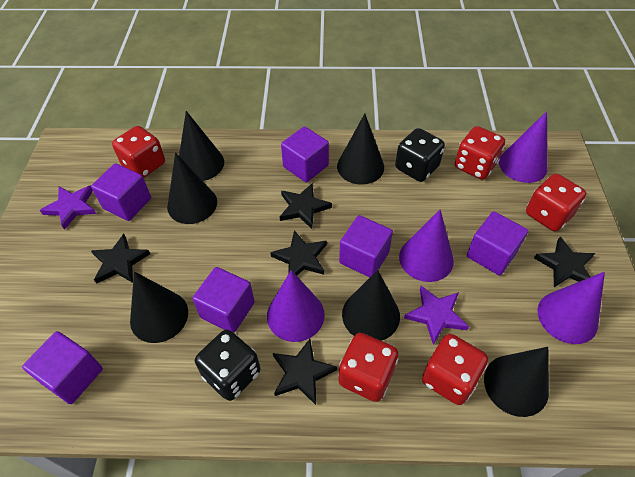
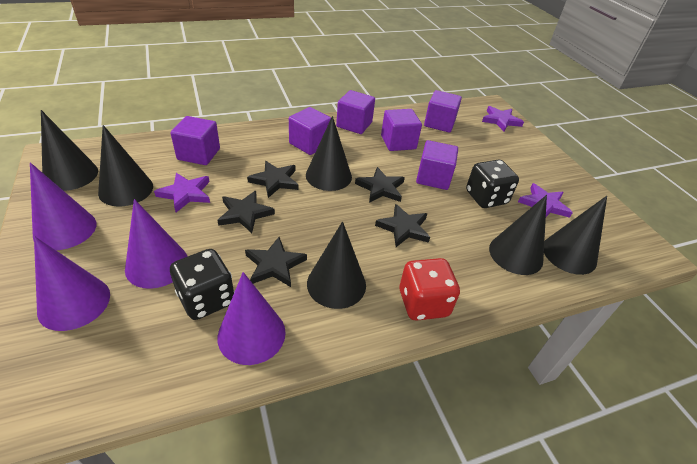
purple star: 2 -> 3
red dice: 5 -> 1

